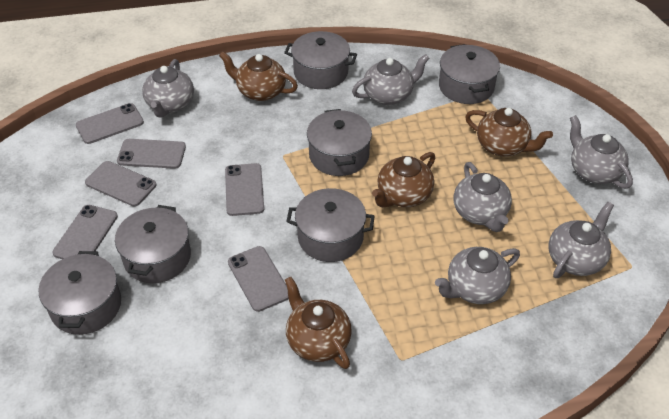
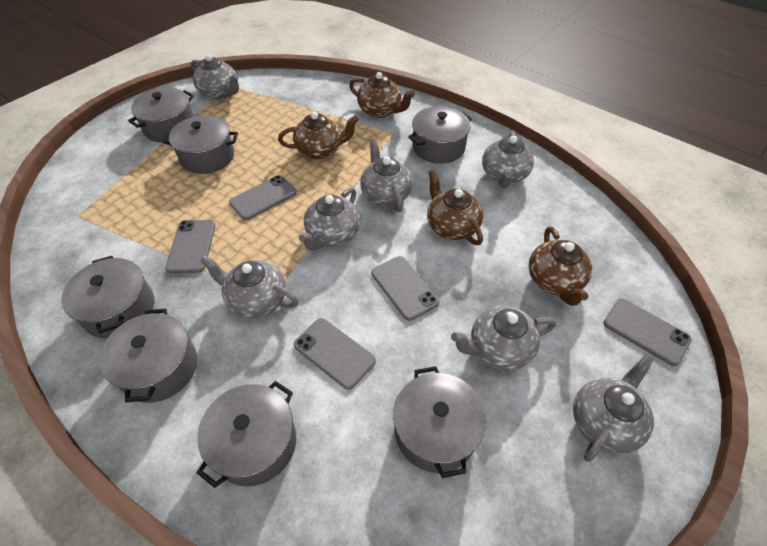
grey phone: 6 -> 5
grey pot: 6 -> 7
grey teapot: 6 -> 7

